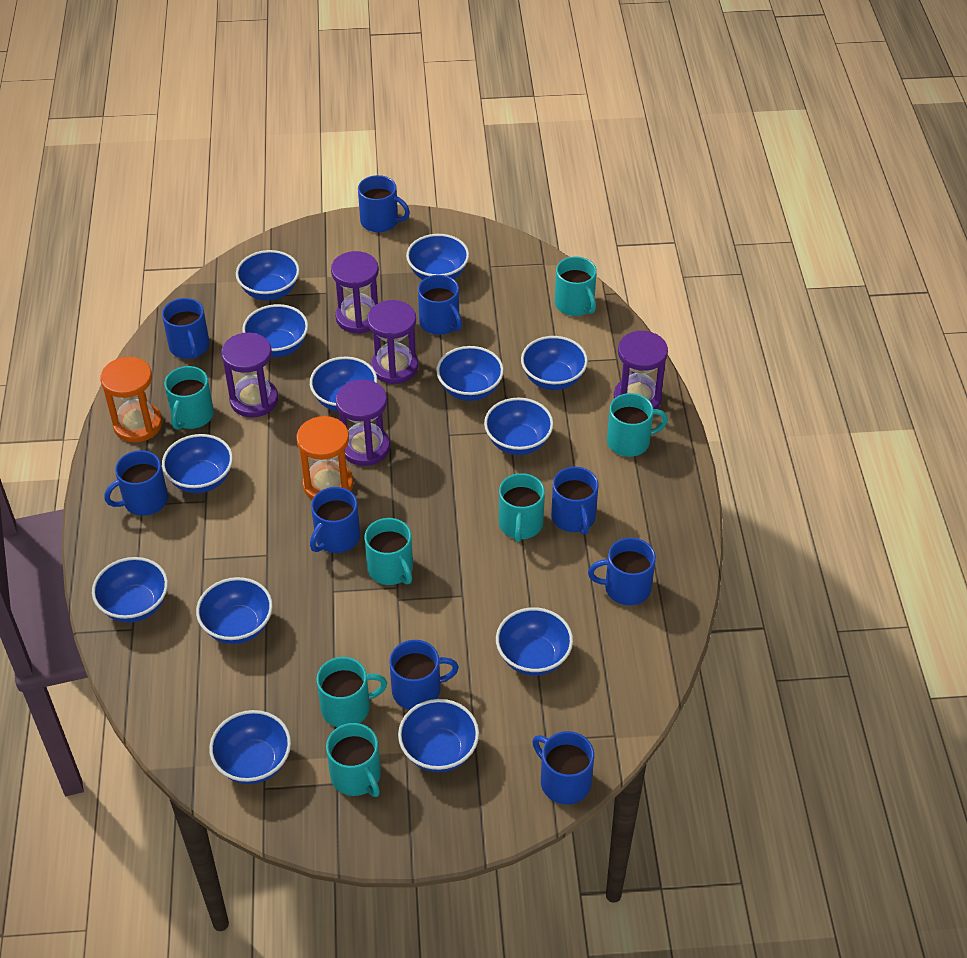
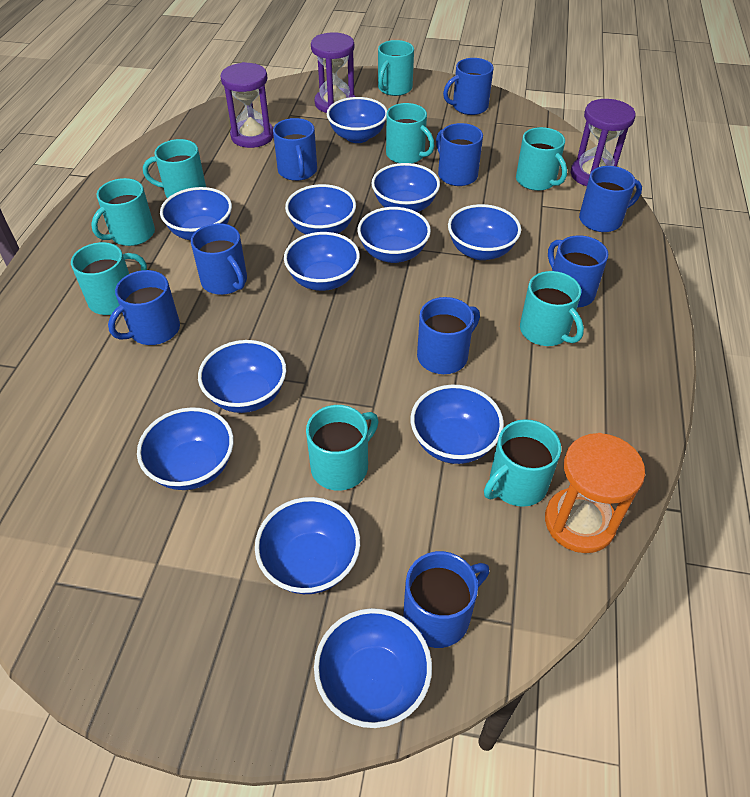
blue bowl: 13 -> 12
orange hourglass: 2 -> 1
purple hourglass: 5 -> 3
turquoise mug: 7 -> 9

